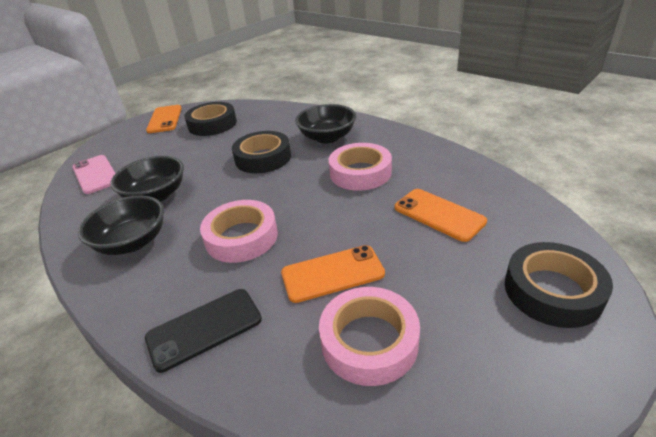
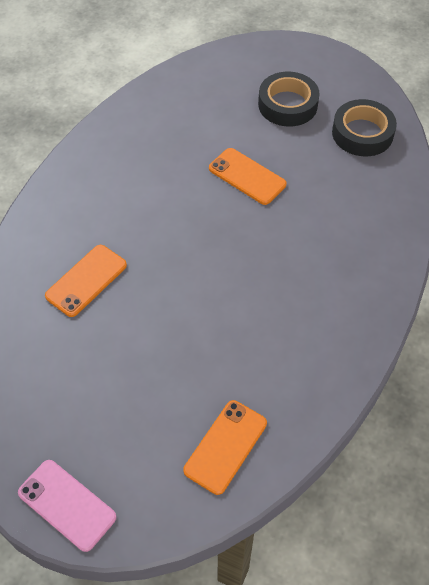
black bowl: 3 -> 0
black phone: 1 -> 0
black tape: 3 -> 2
pink tape: 3 -> 0

